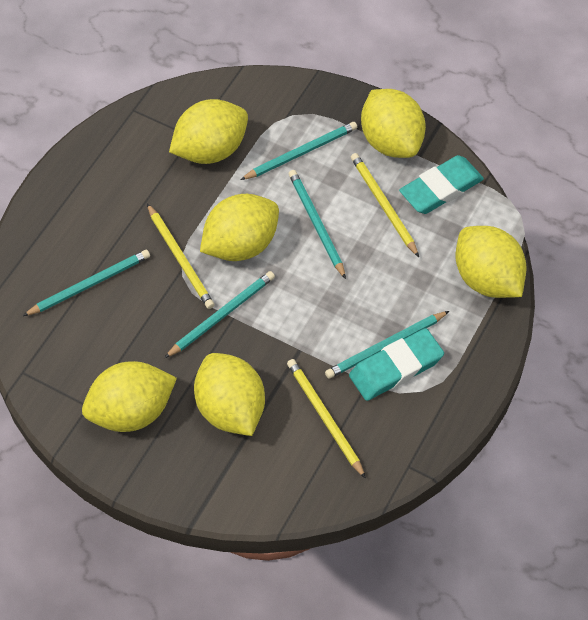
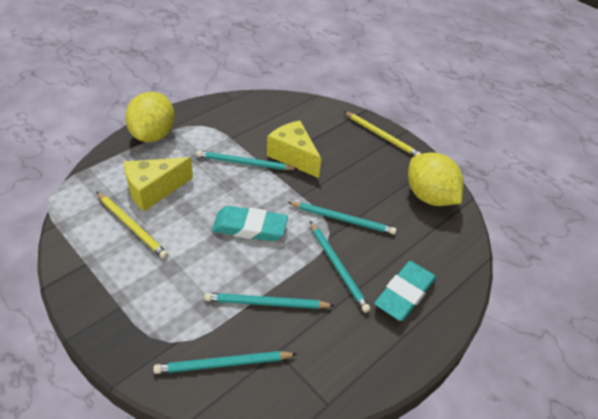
yellow cheese: 0 -> 2
yellow lemon: 6 -> 2
yellow pencil: 3 -> 2

